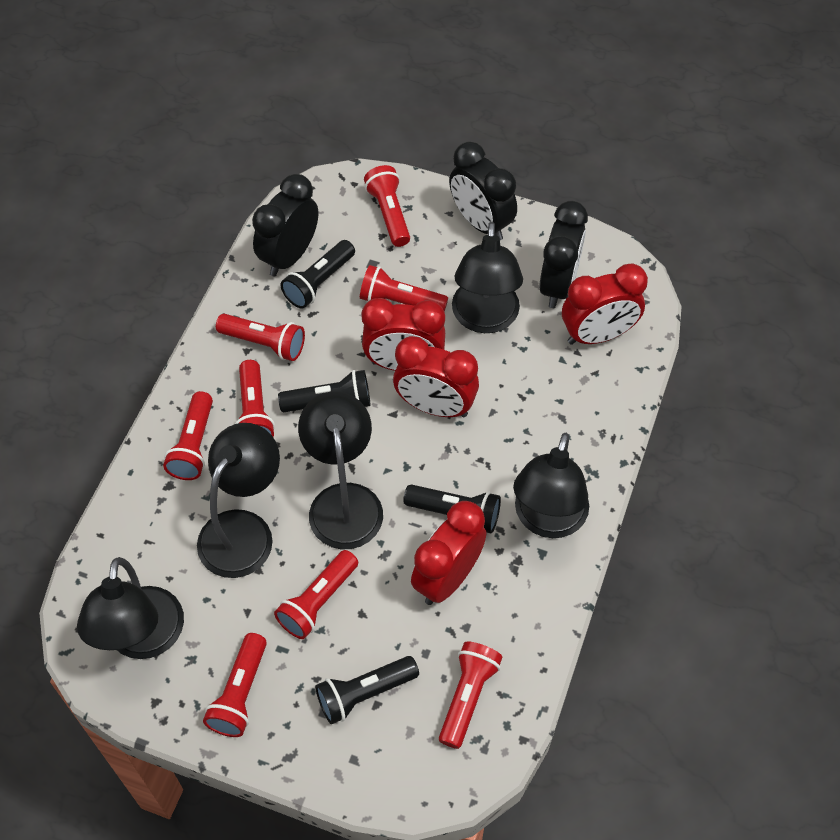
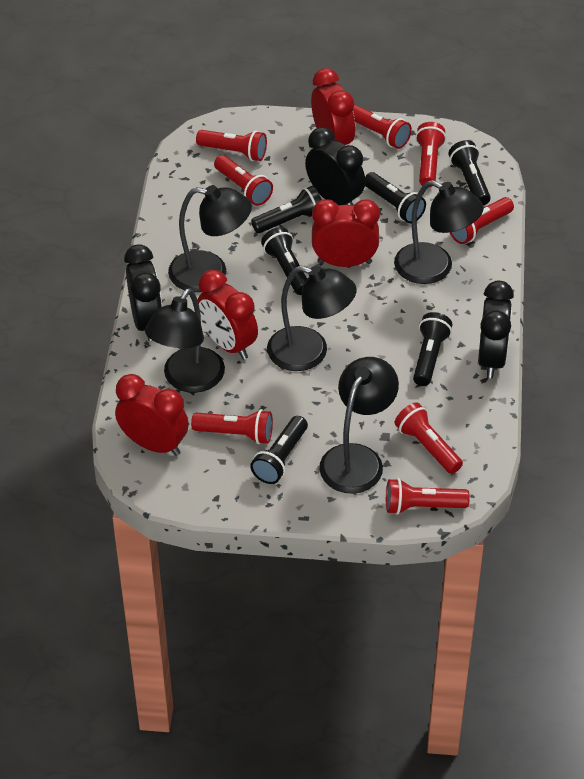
black flashlight: 4 -> 6

